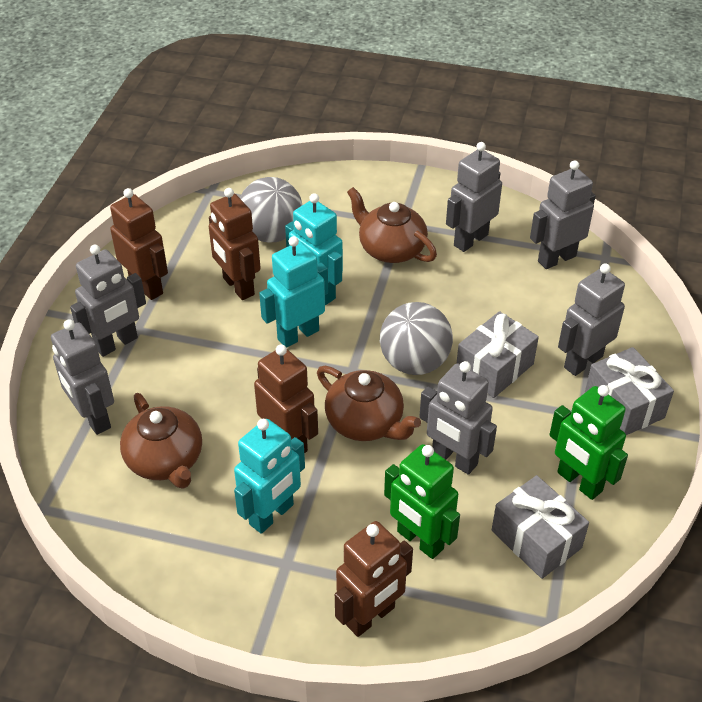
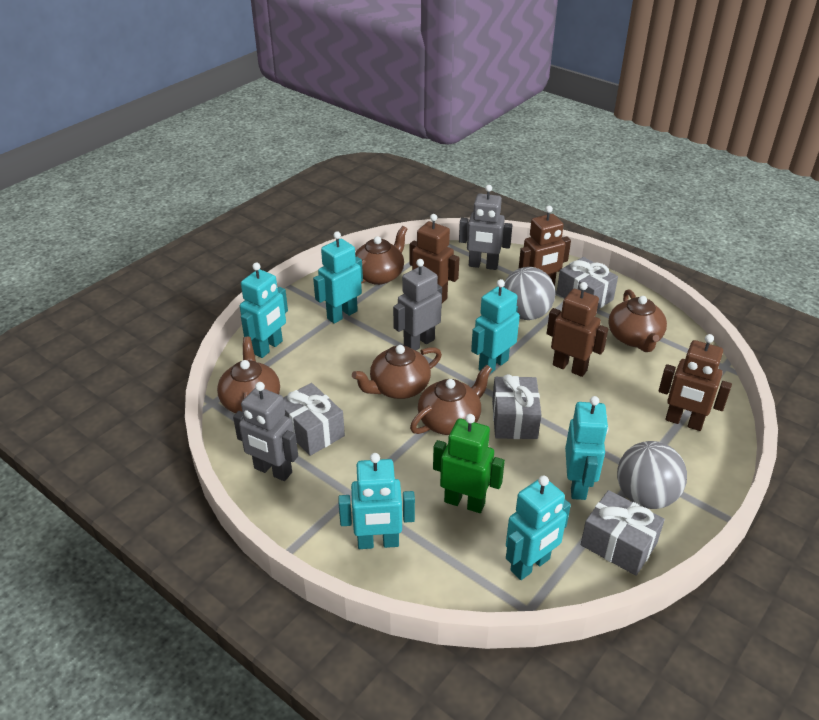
brown teapot: 3 -> 5
green robot: 2 -> 1
grey gift: 3 -> 4
grey robot: 6 -> 3
turquoise robot: 3 -> 6

